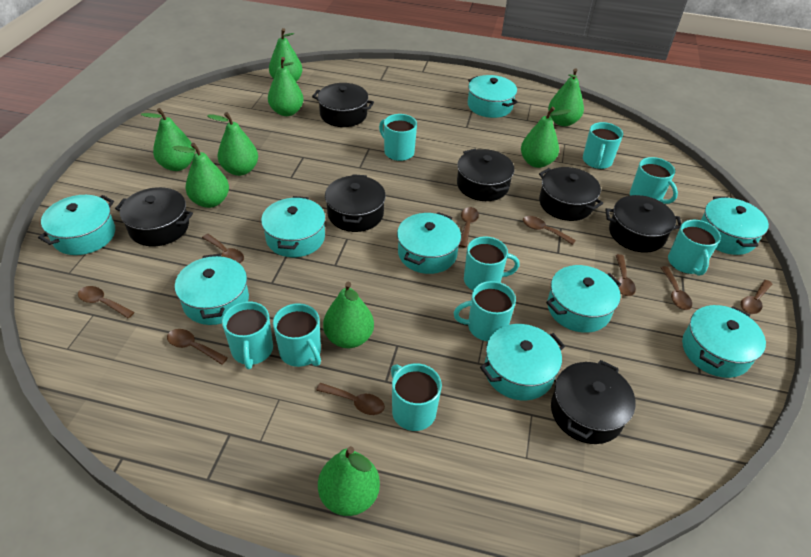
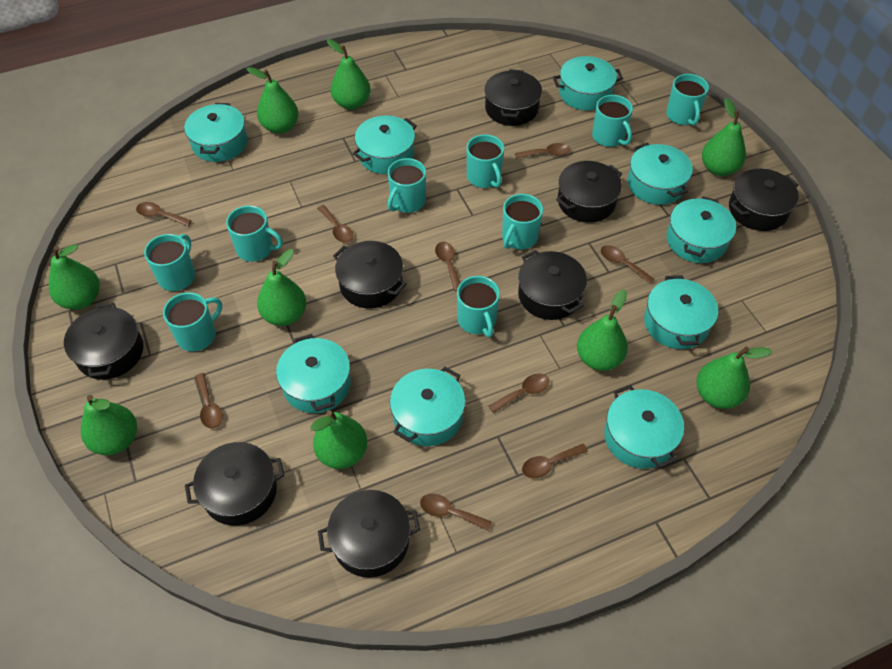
black pot: 7 -> 8

